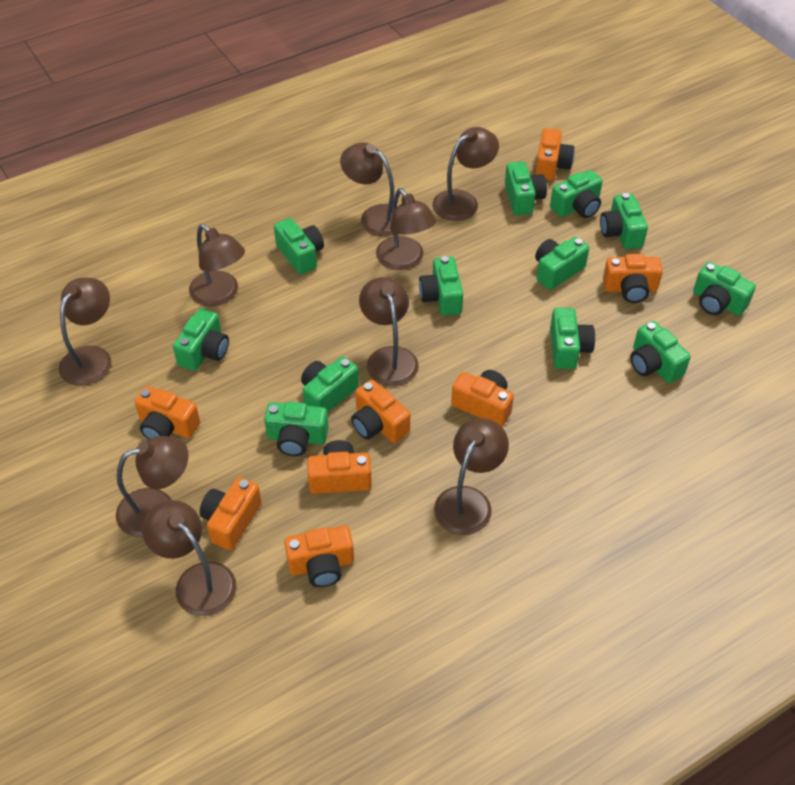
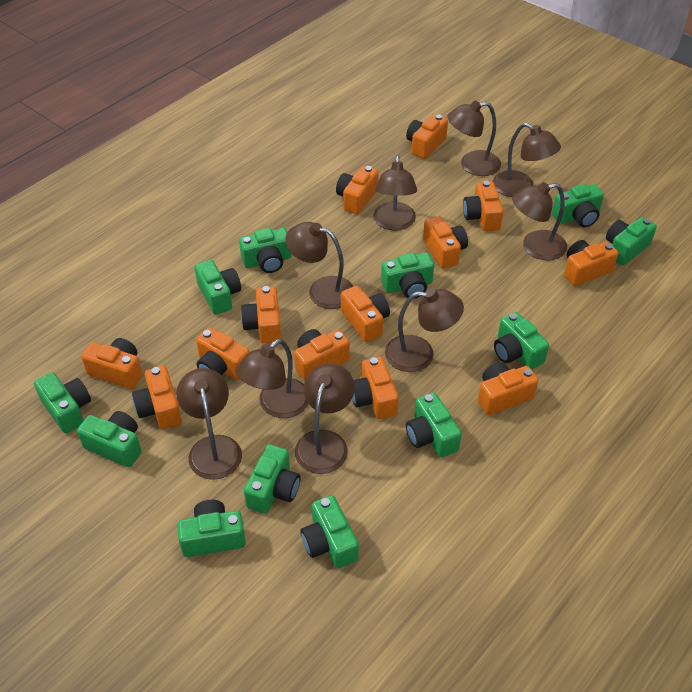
orange camera: 8 -> 13

